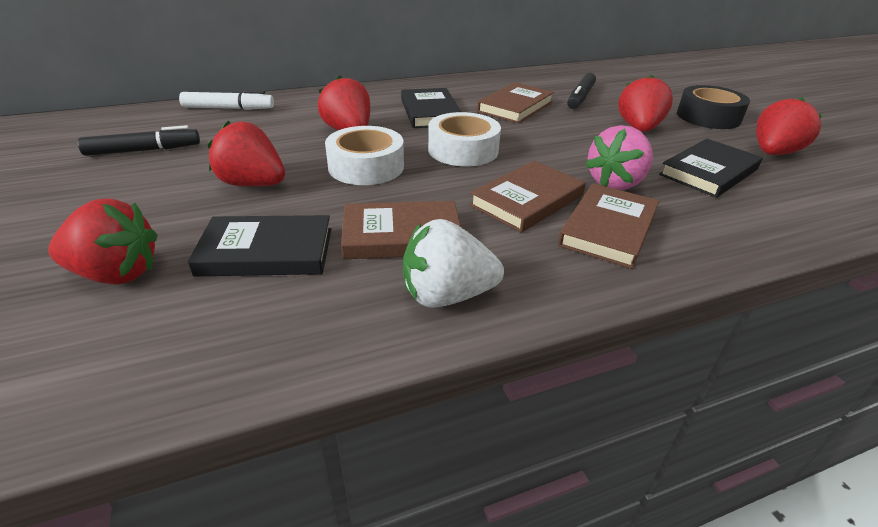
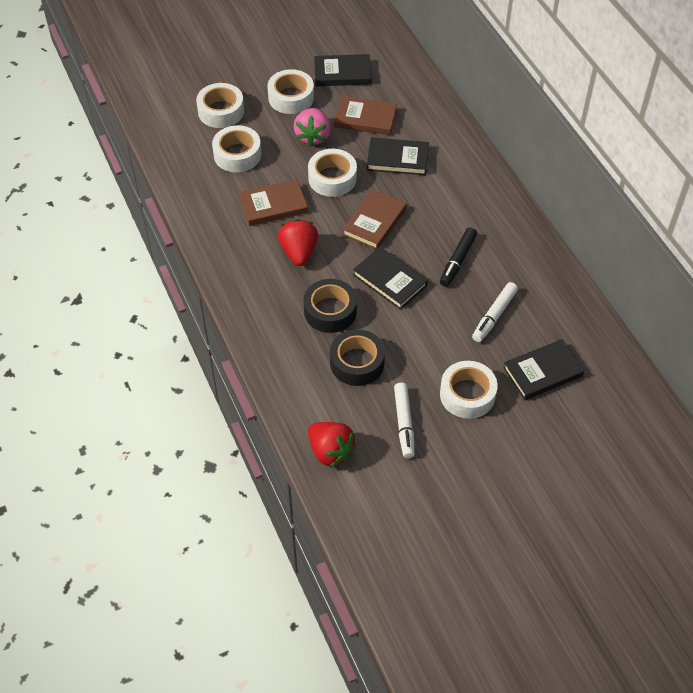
black book: 3 -> 4
black marker: 2 -> 1
black tape: 1 -> 2
brown book: 4 -> 3
red strawberry: 5 -> 2
white marker: 1 -> 2
white strawberry: 1 -> 0
white tape: 2 -> 5

